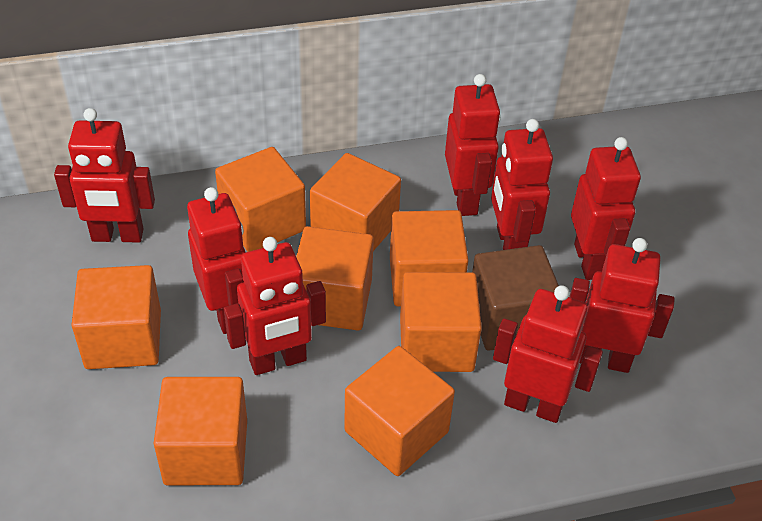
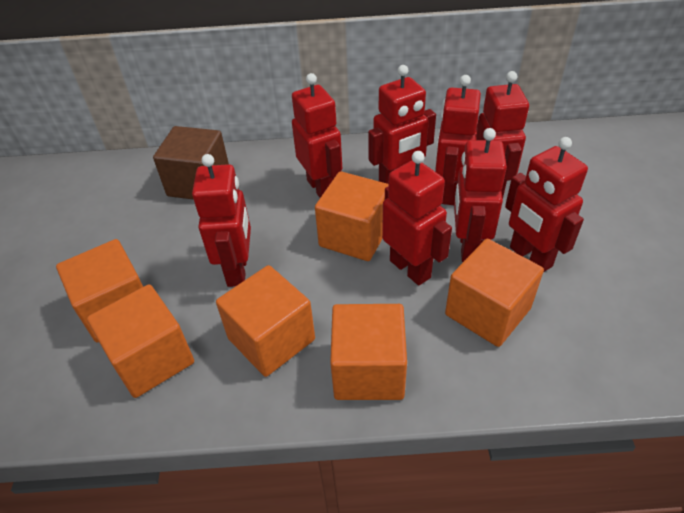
orange cube: 8 -> 6

